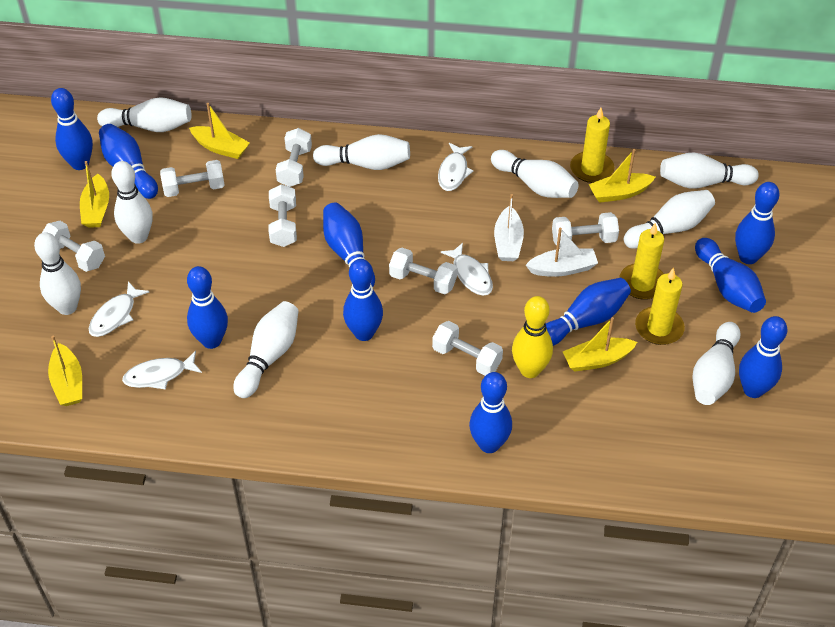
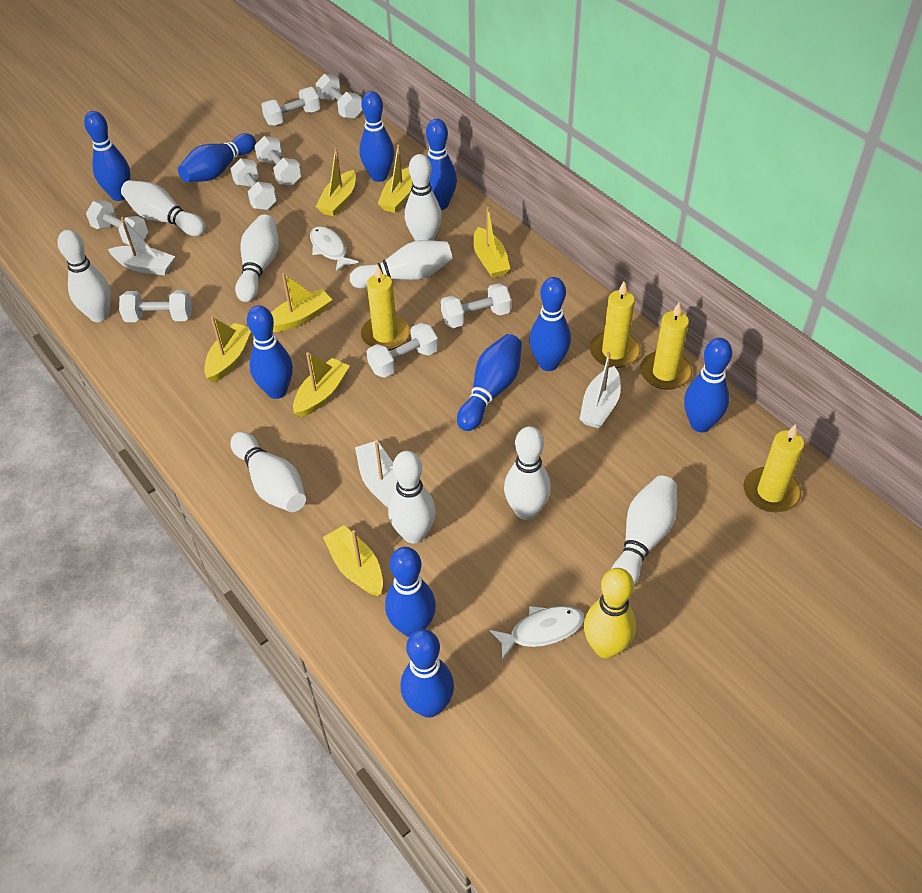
white boat: 2 -> 3
white dumbbell: 7 -> 8
white fish: 4 -> 2
yellow boat: 5 -> 7
yellow candle: 3 -> 4

